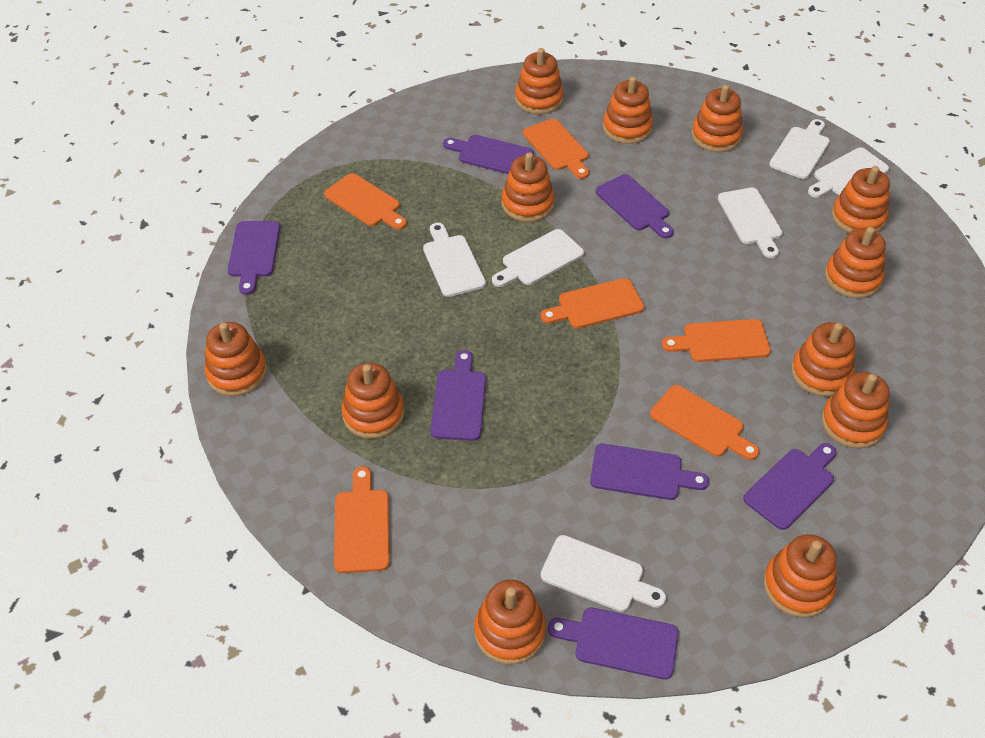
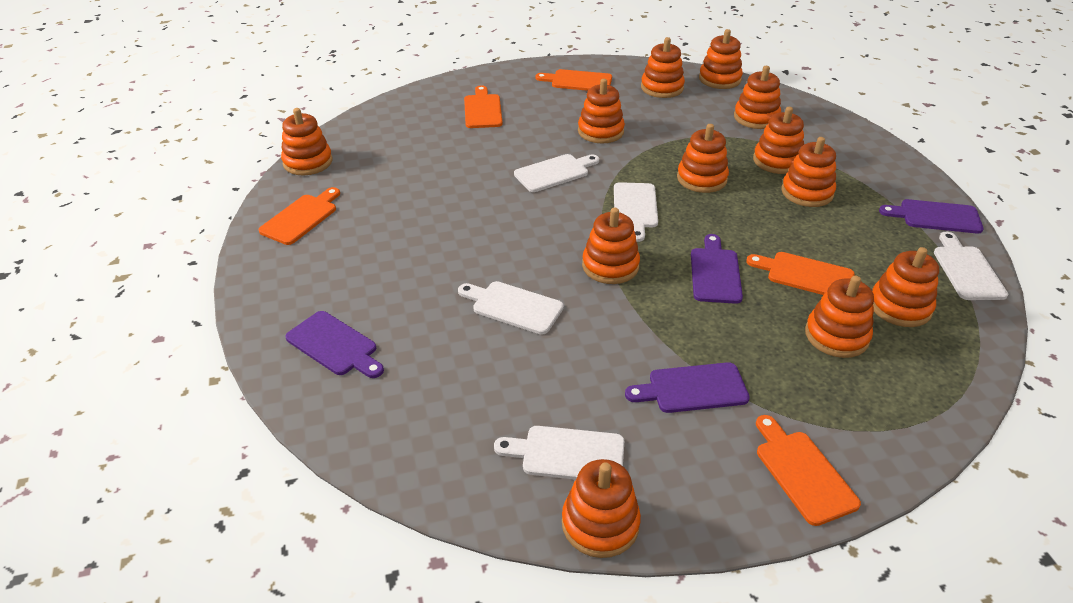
orange cutting board: 6 -> 5
purple cutting board: 7 -> 4
white cutting board: 6 -> 5

